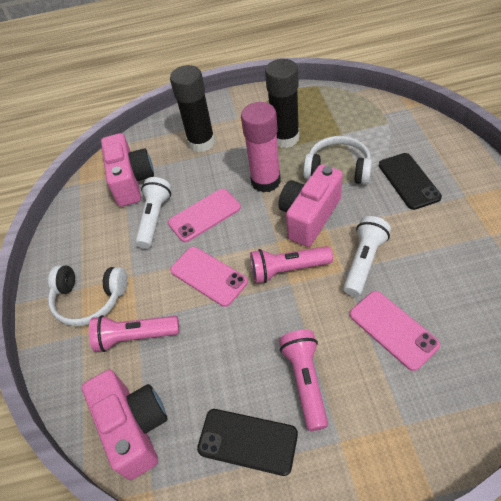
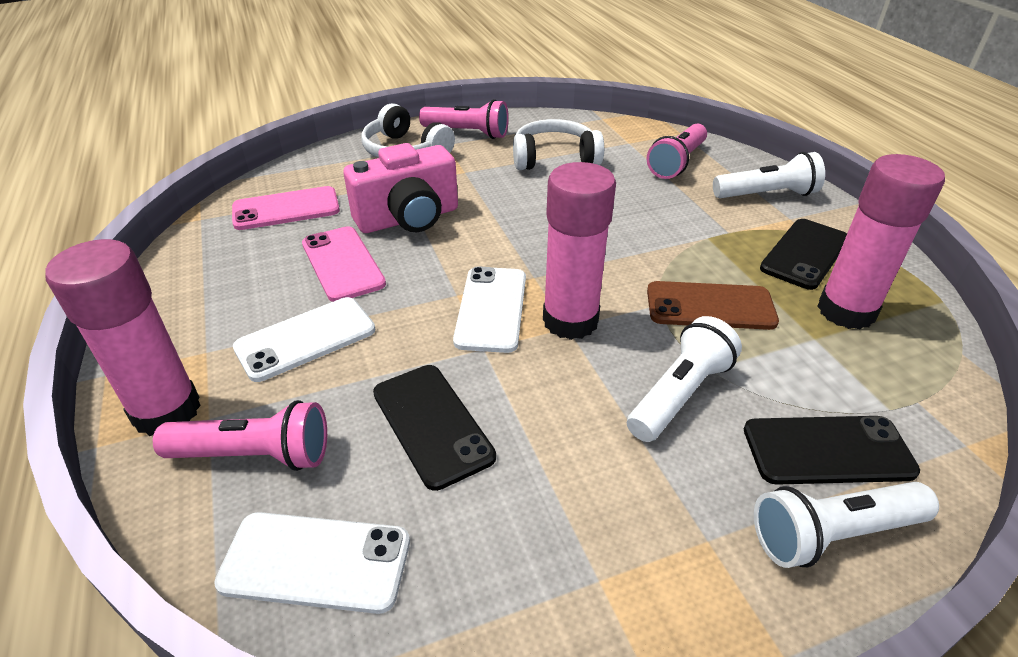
black glue stick: 2 -> 0
black phone: 2 -> 3
brown phone: 0 -> 1
pink camera: 3 -> 1
pink glue stick: 1 -> 3
pink phone: 3 -> 2
white flashlight: 2 -> 3
white phone: 0 -> 3

